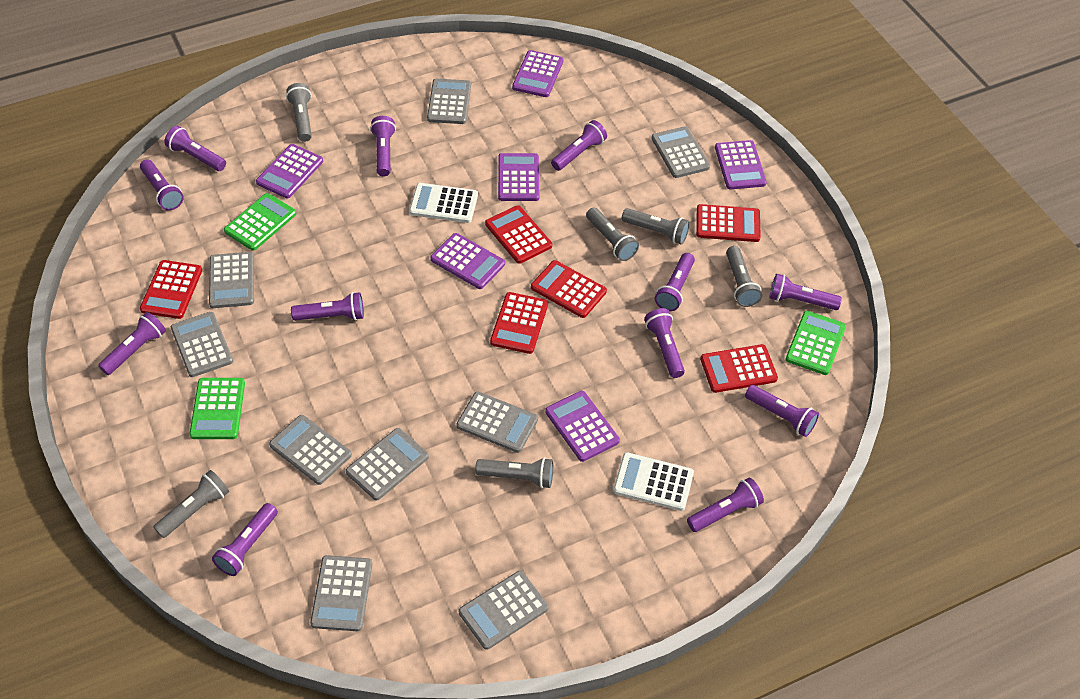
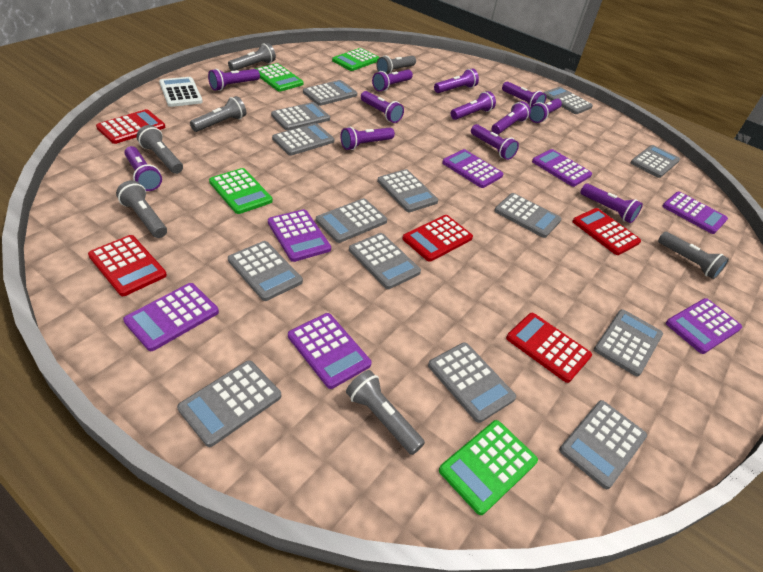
green calculator: 3 -> 4
grey calculator: 9 -> 14
grey flashlight: 6 -> 7
purple calculator: 6 -> 7
red calculator: 6 -> 5
white calculator: 2 -> 1

